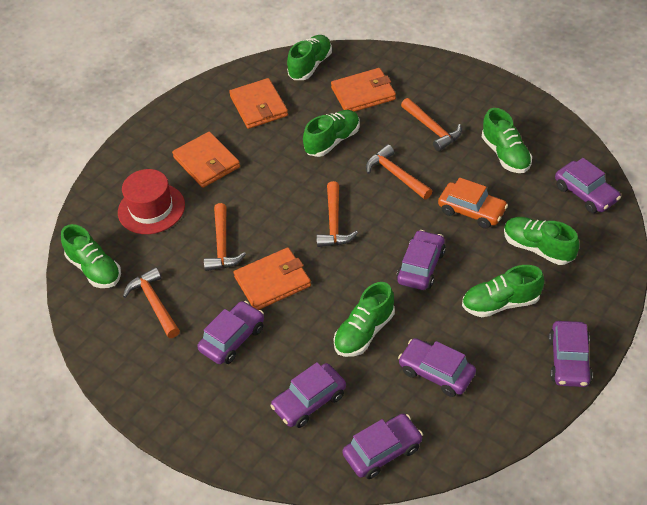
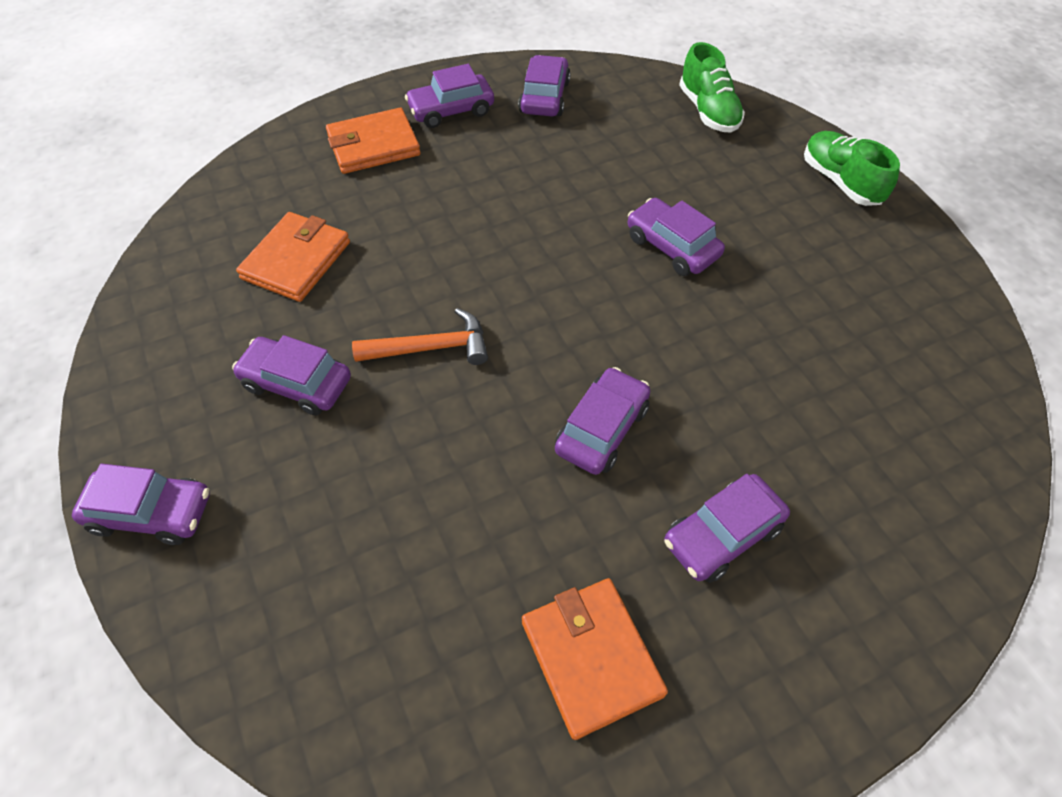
green shoe: 7 -> 2
orange car: 1 -> 0
orange hammer: 5 -> 1
orange wallet: 4 -> 3
red hat: 1 -> 0

